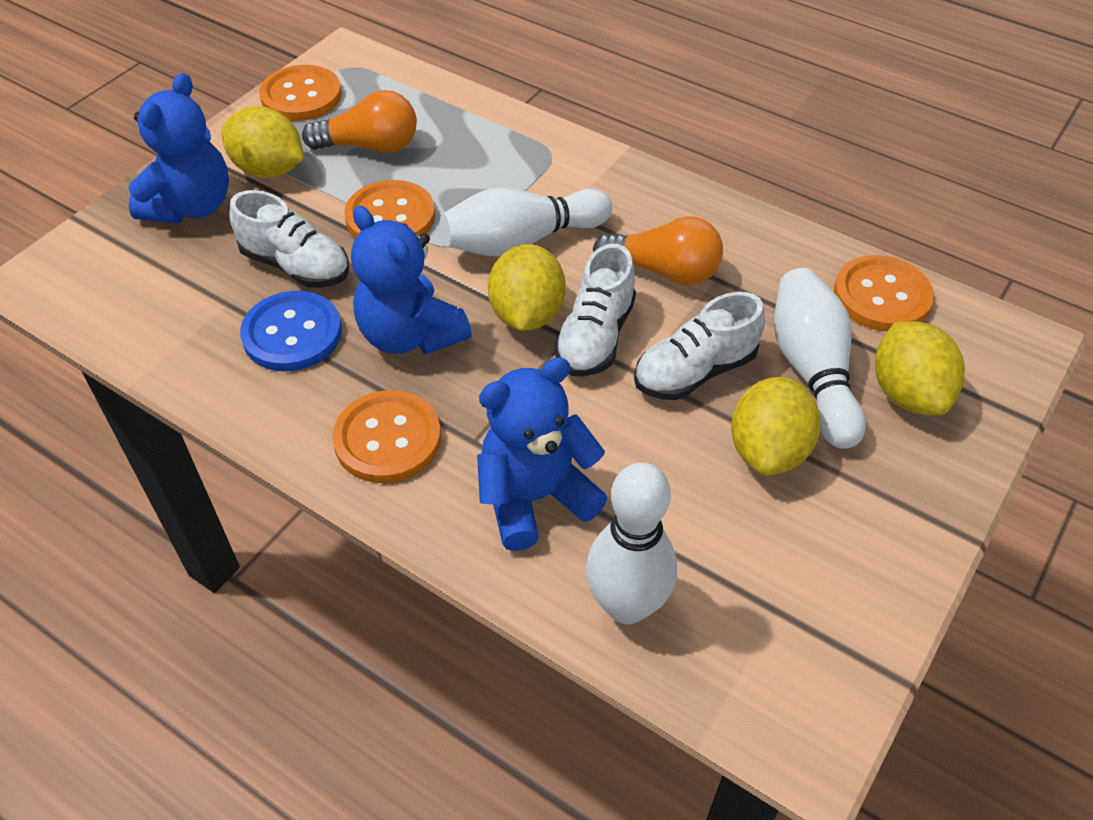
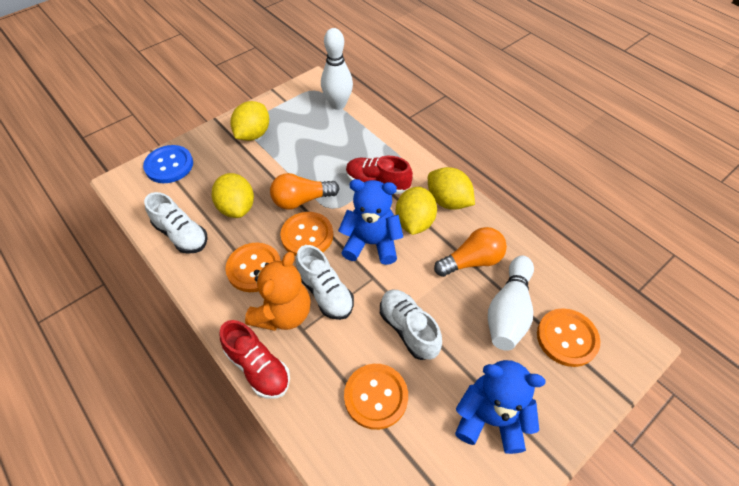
blue teddy bear: 3 -> 2
orange teddy bear: 0 -> 1
red shoe: 0 -> 2
white bowling pin: 3 -> 2

